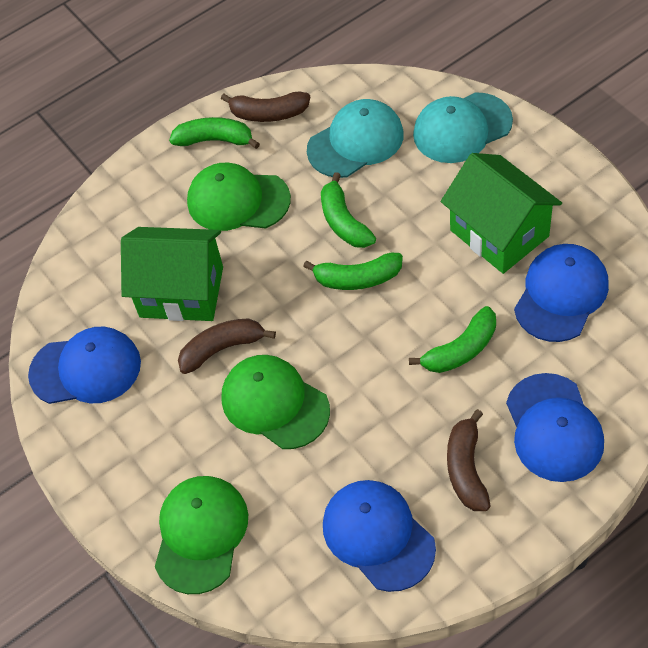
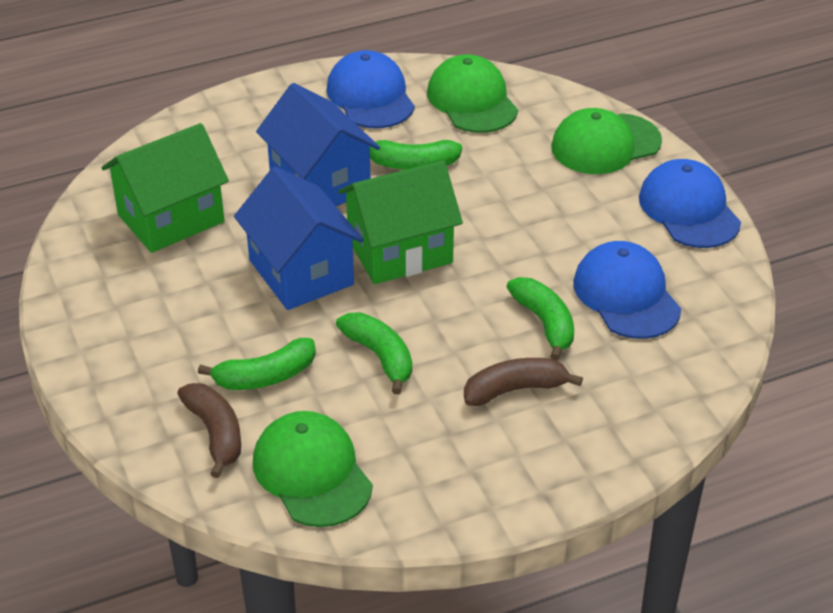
blue cap: 4 -> 3
blue house: 0 -> 2
brown banana: 3 -> 2
turquoise cap: 2 -> 0

